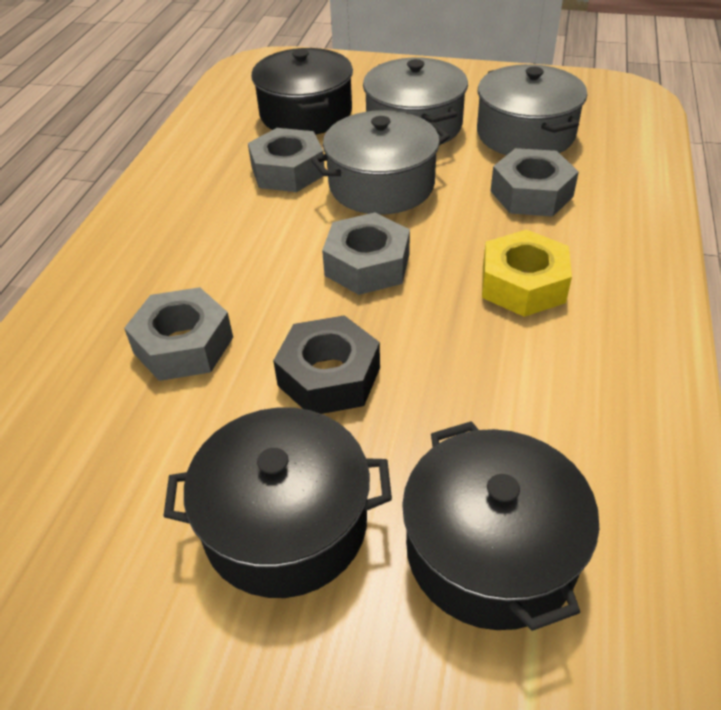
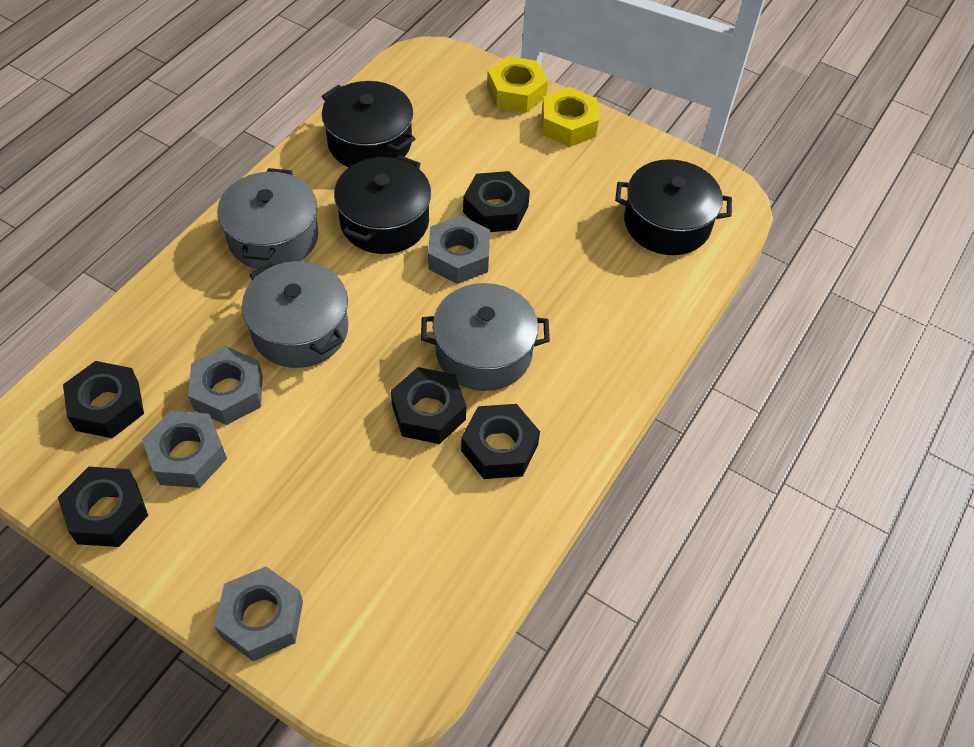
black nut: 1 -> 5
yellow nut: 1 -> 2

